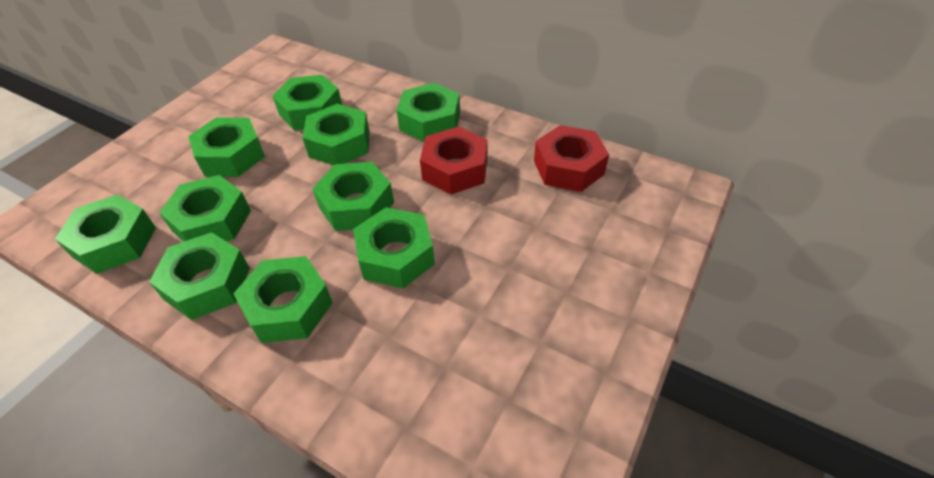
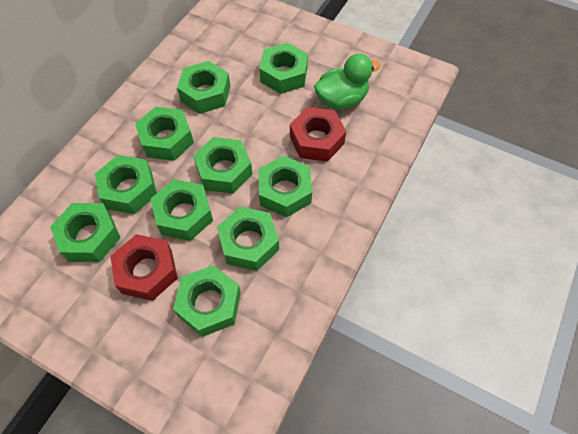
green duck: 0 -> 1

